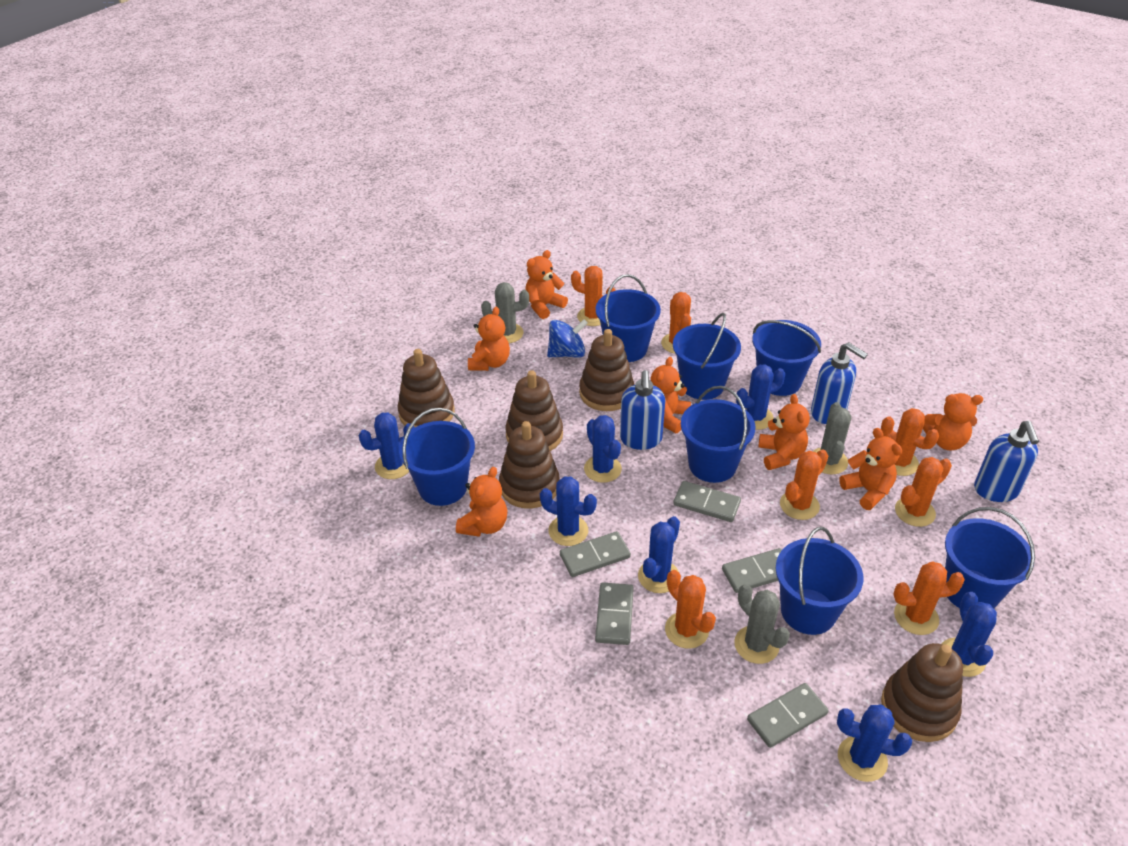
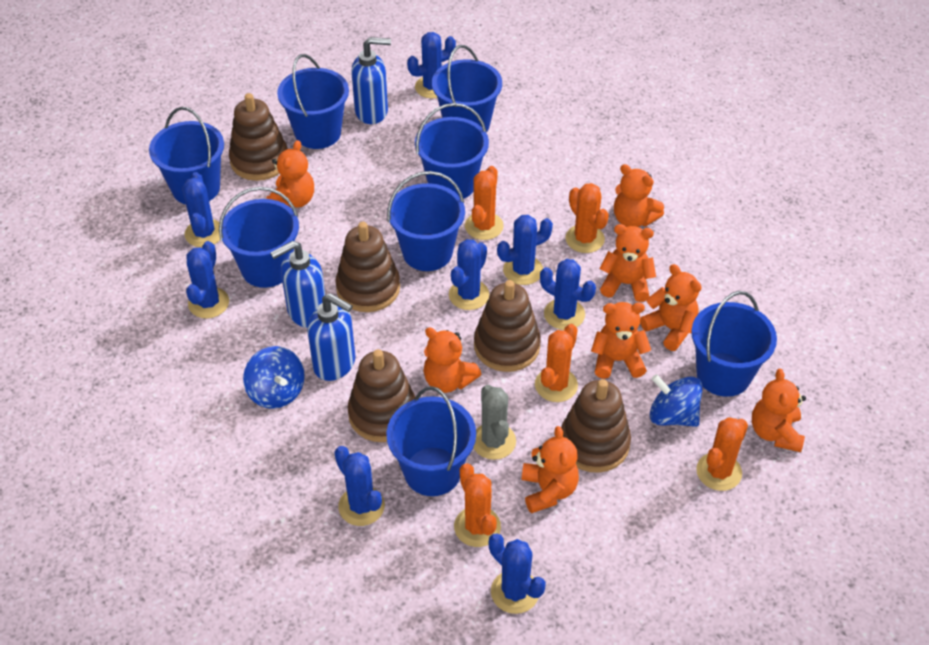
blue bucket: 7 -> 8
blue cactus: 7 -> 8
blue spinning top: 1 -> 2
grey cactus: 3 -> 1
grey domino: 5 -> 0
orange cactus: 7 -> 5
orange teddy bear: 7 -> 8

